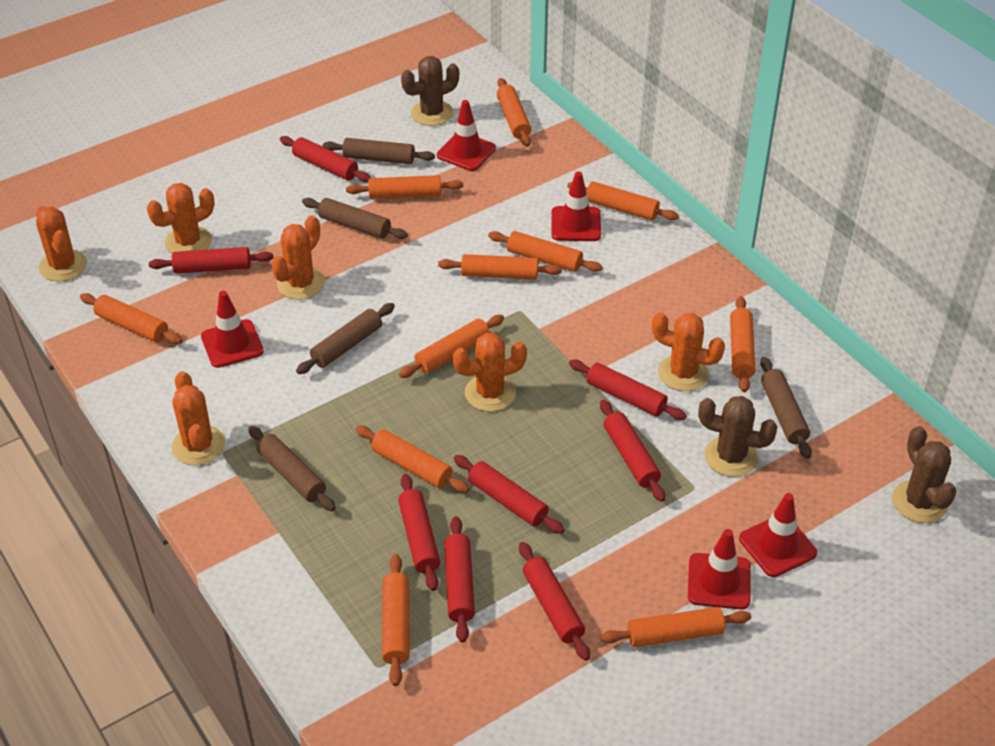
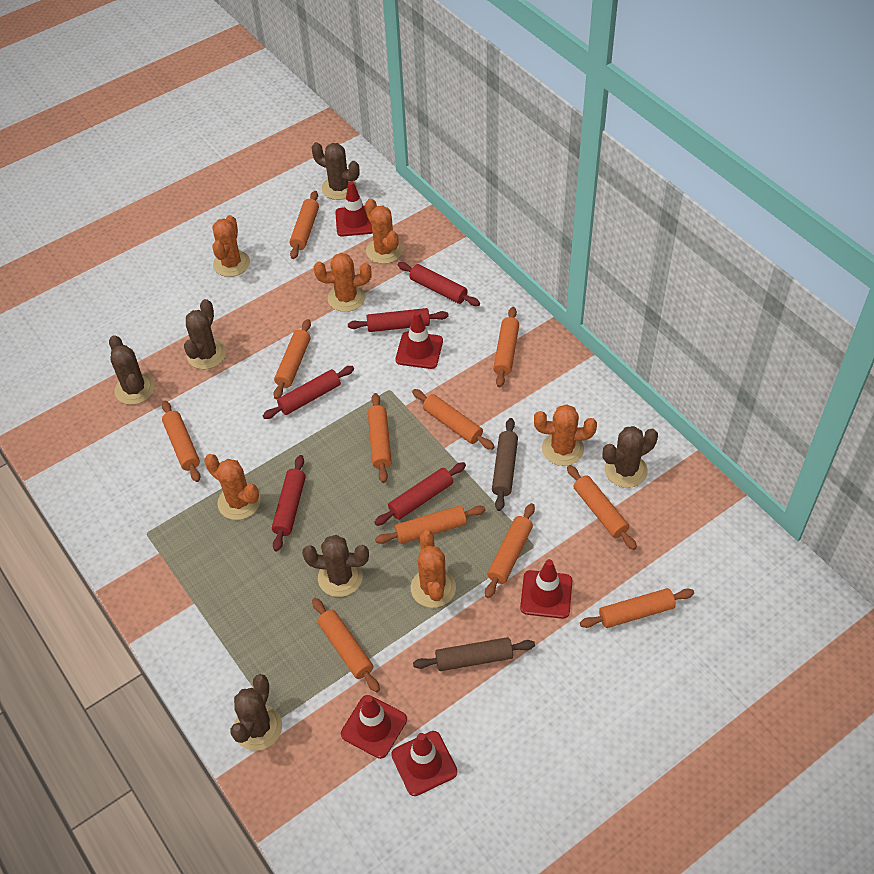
brown cactus: 3 -> 6
brown rolling pin: 5 -> 2
red rolling pin: 8 -> 5

